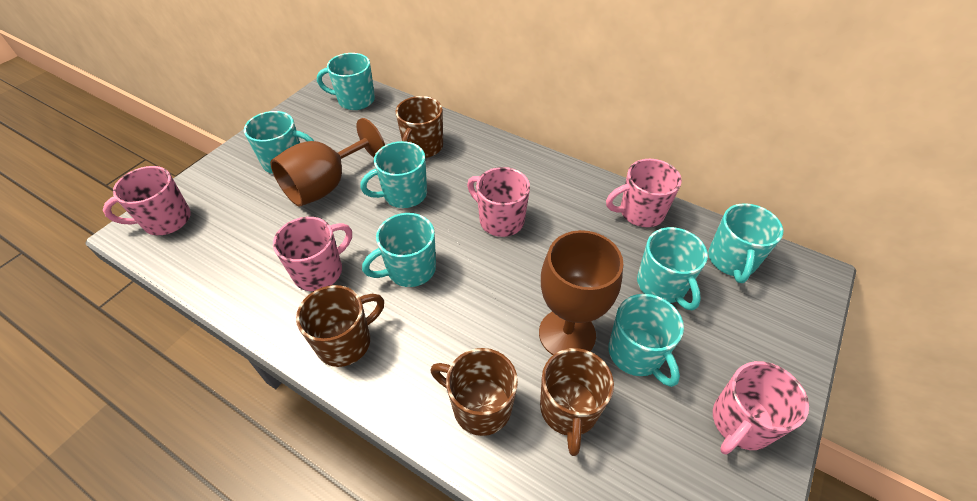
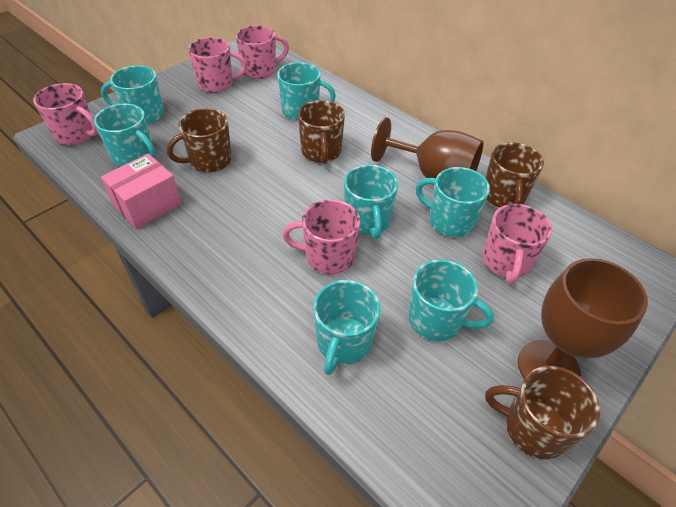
pink box: 0 -> 1

